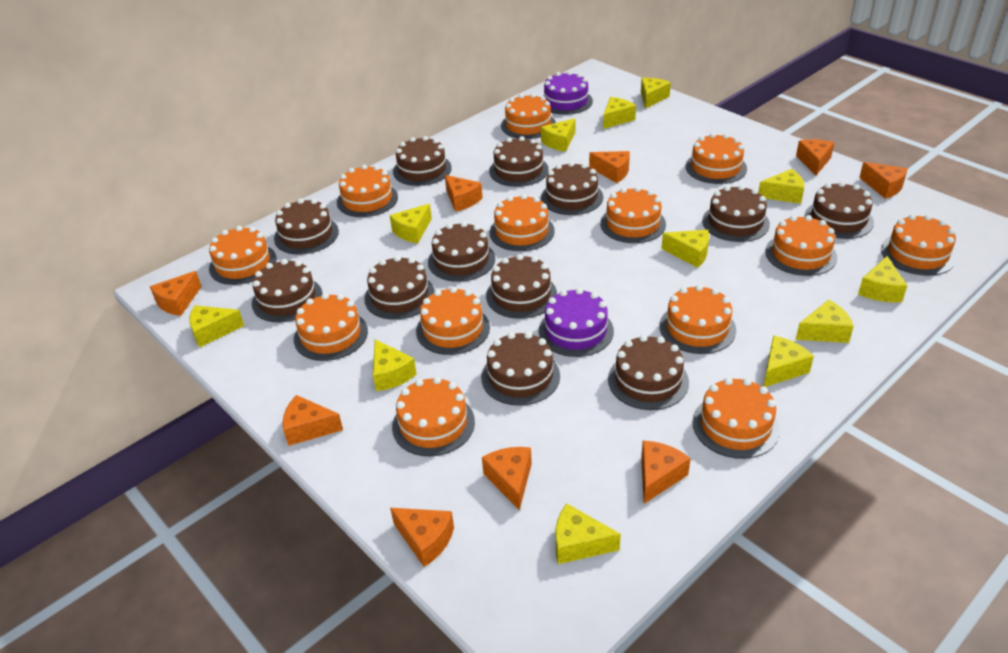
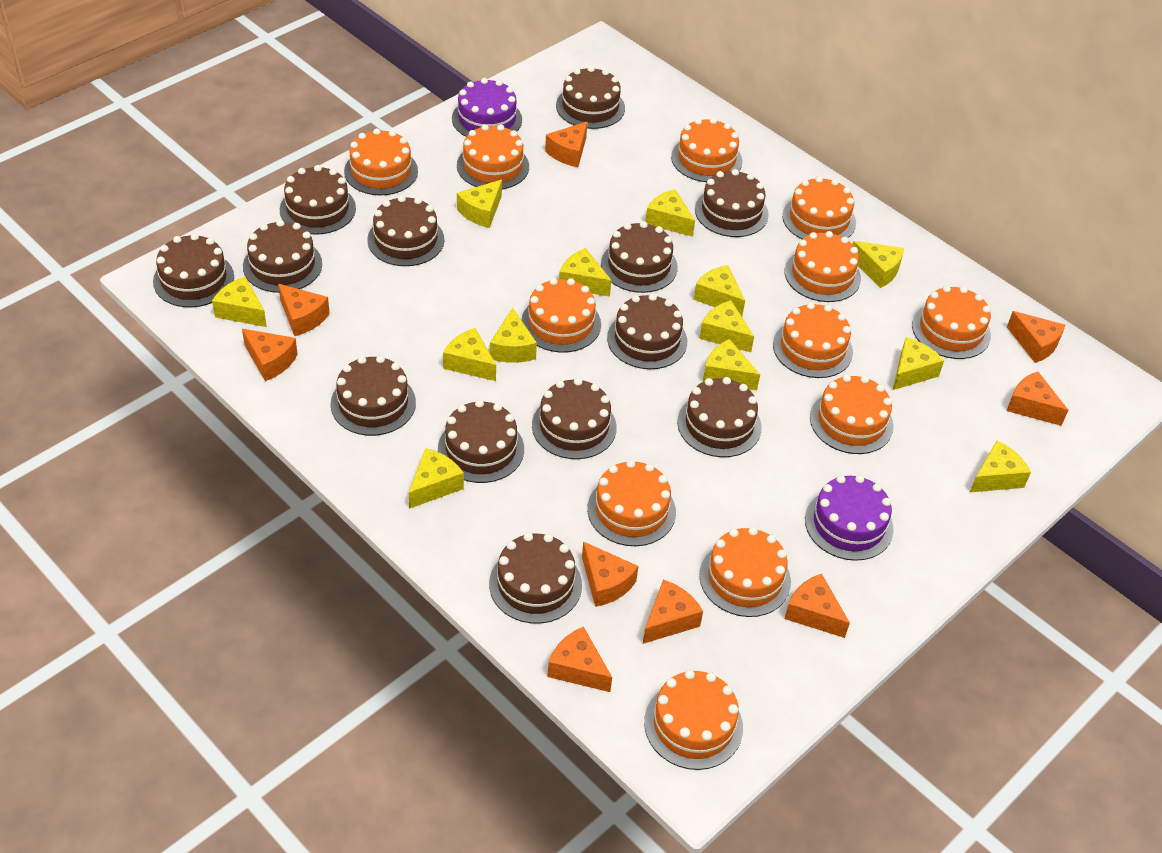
brown cake: 12 -> 13
orange cake: 13 -> 12
yellow cheese: 12 -> 13

